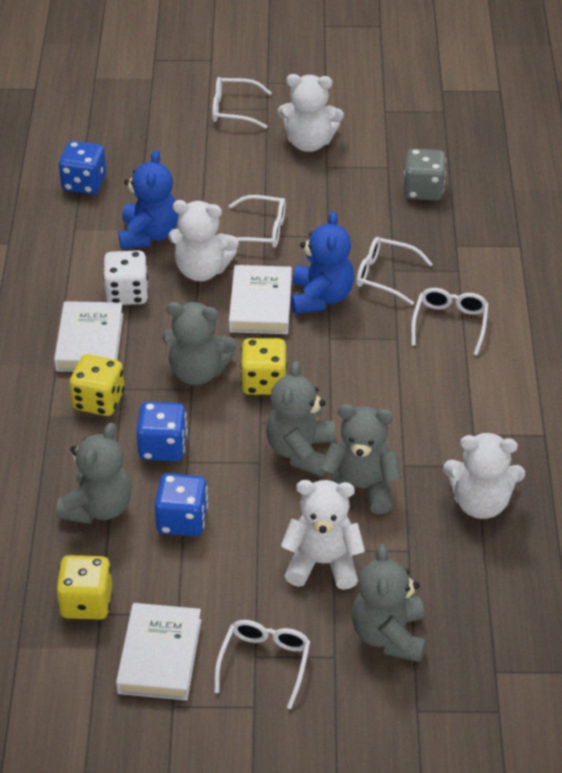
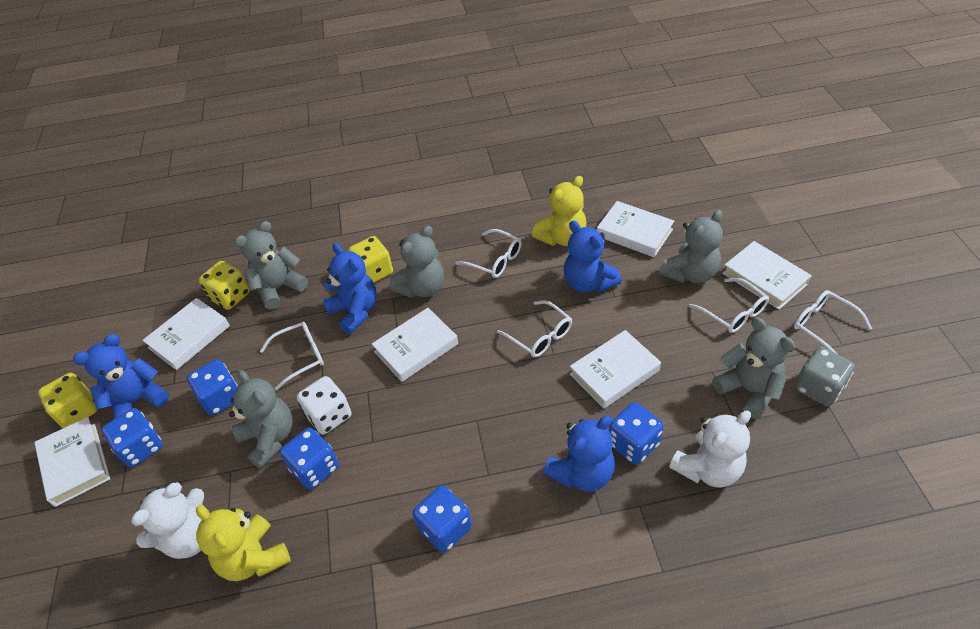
blue dice: 3 -> 5
blue teddy bear: 2 -> 4
white book: 3 -> 6
white teddy bear: 4 -> 2
yellow teddy bear: 0 -> 2

